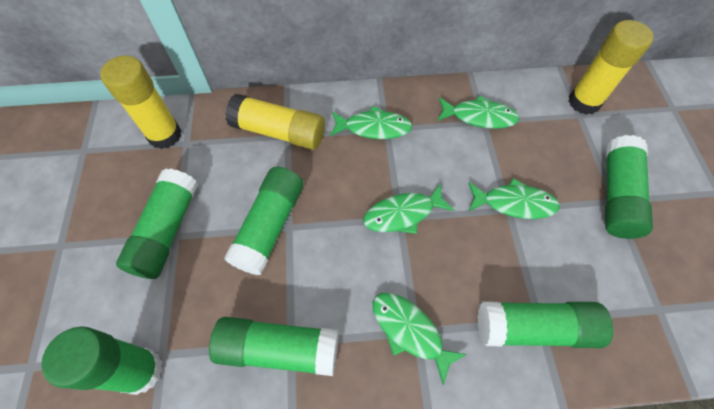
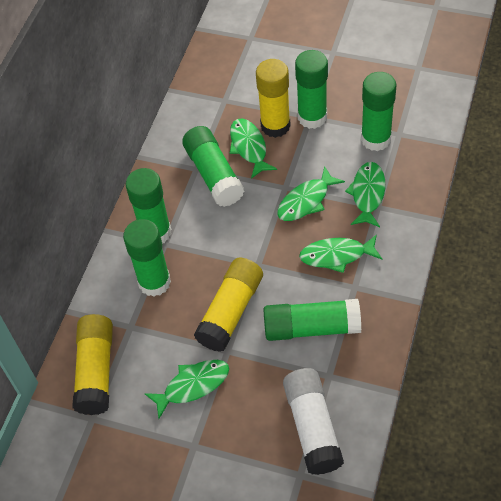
white glue stick: 0 -> 1

